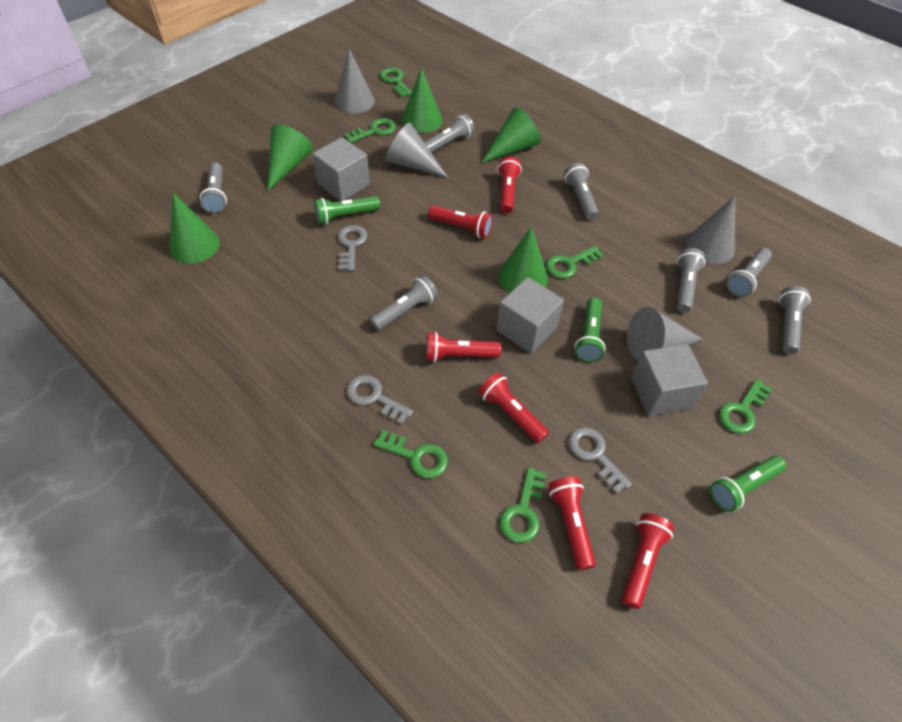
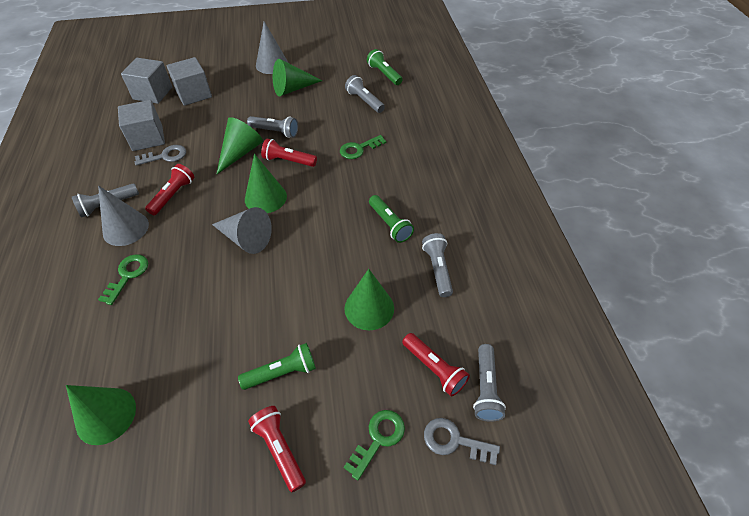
green key: 6 -> 3
grey cone: 4 -> 3
grey flashlight: 7 -> 5
grey key: 3 -> 2
red flashlight: 6 -> 4

